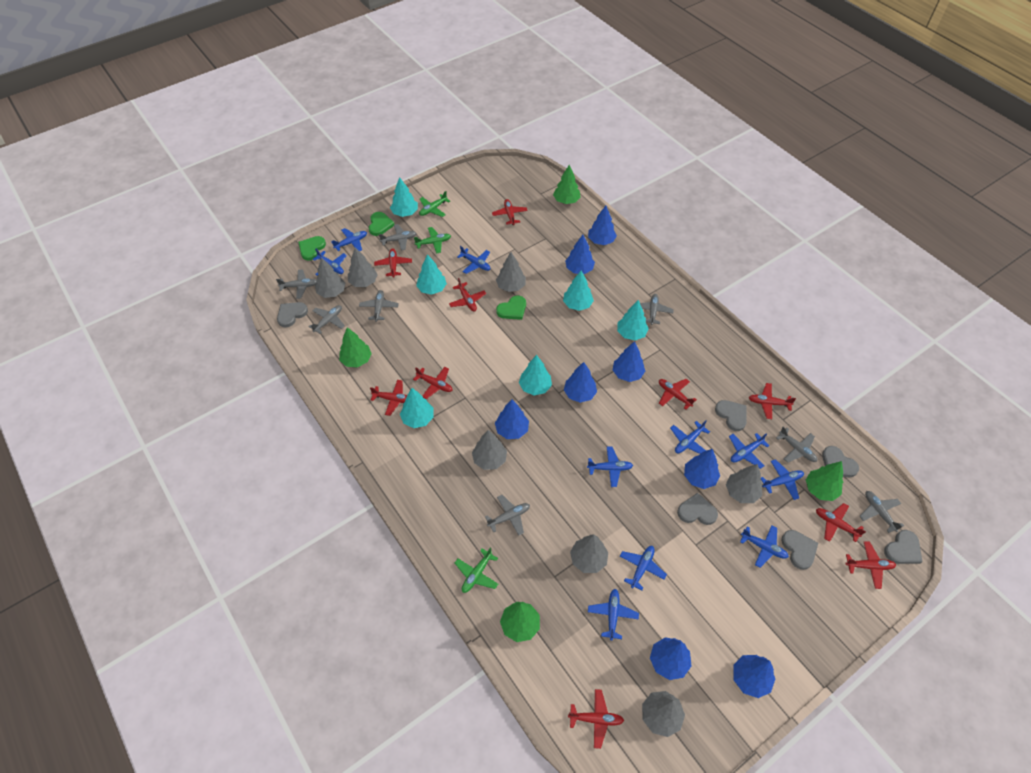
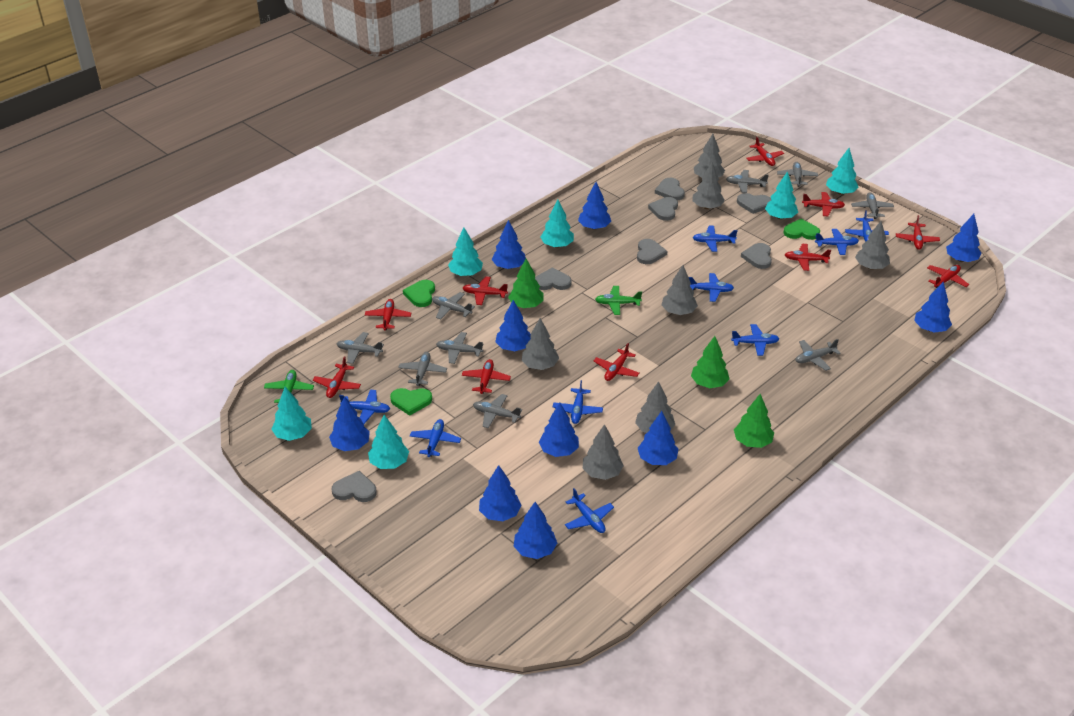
blue plane: 10 -> 9
blue tree: 8 -> 10
green plane: 3 -> 2
green tree: 4 -> 3
grey heart: 6 -> 7
grey plane: 8 -> 9

